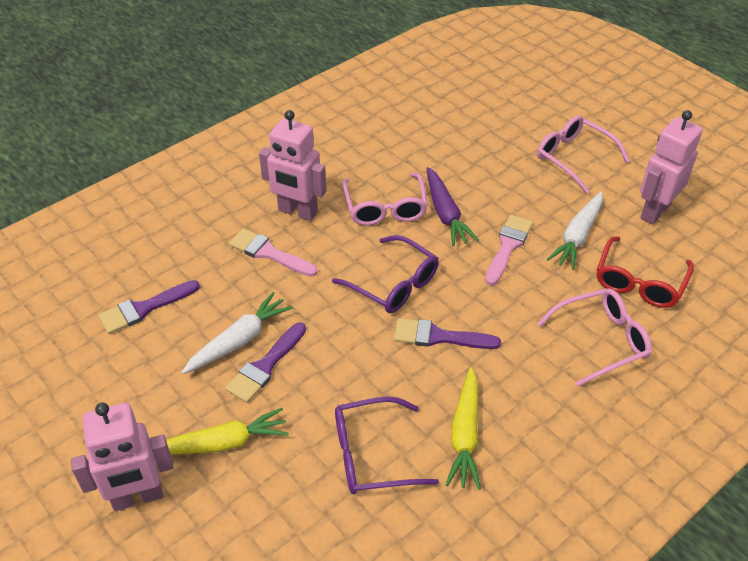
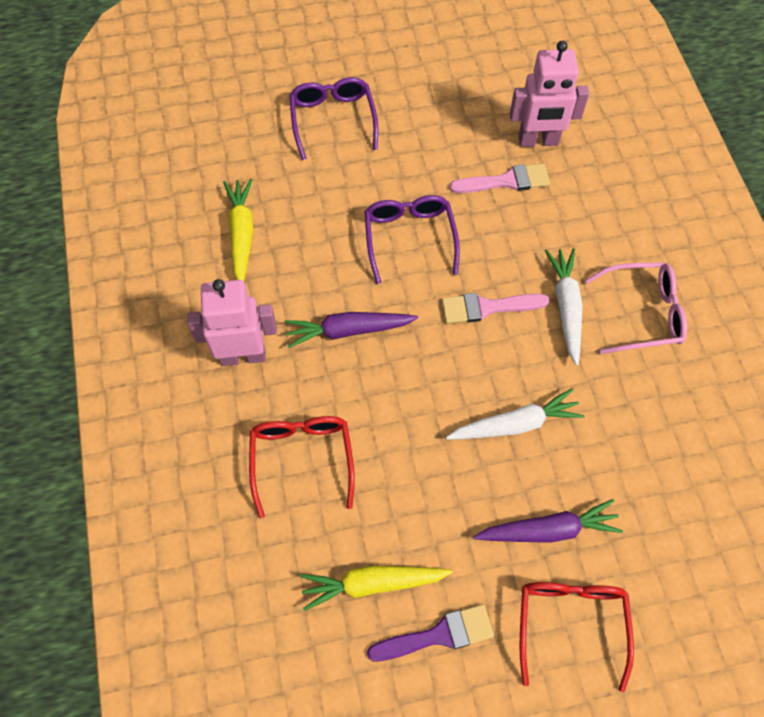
pink glasses: 3 -> 1
pink robot: 3 -> 2
purple brush: 3 -> 1
purple carrot: 1 -> 2
red glasses: 1 -> 2

